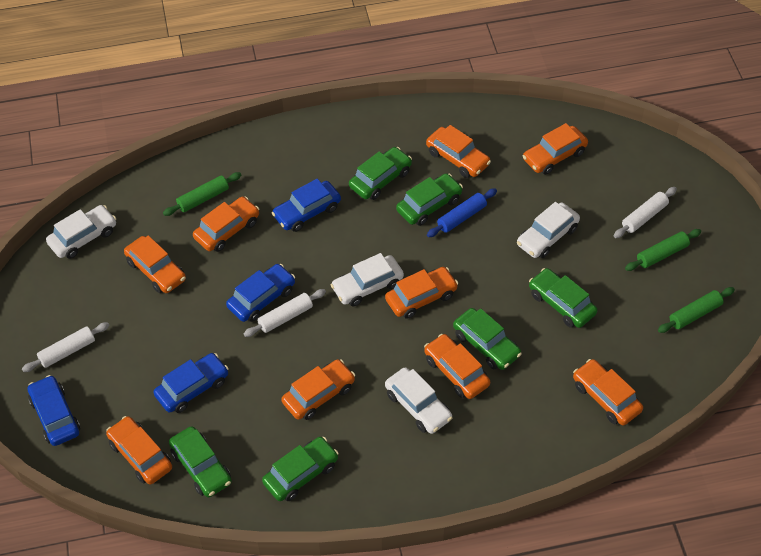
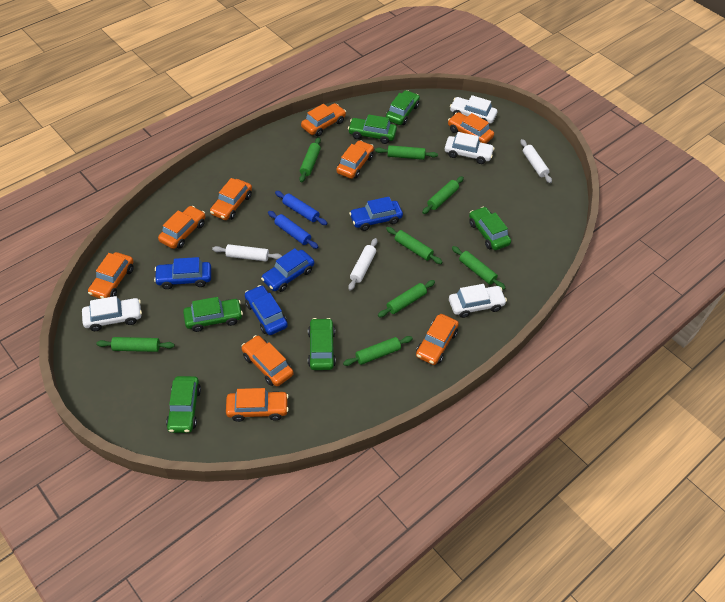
blue rolling pin: 1 -> 2
green rolling pin: 3 -> 8

